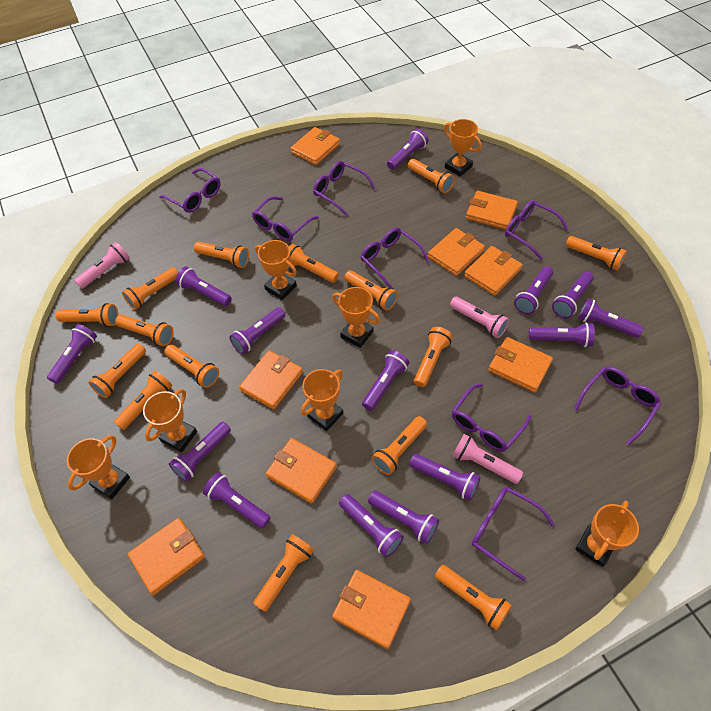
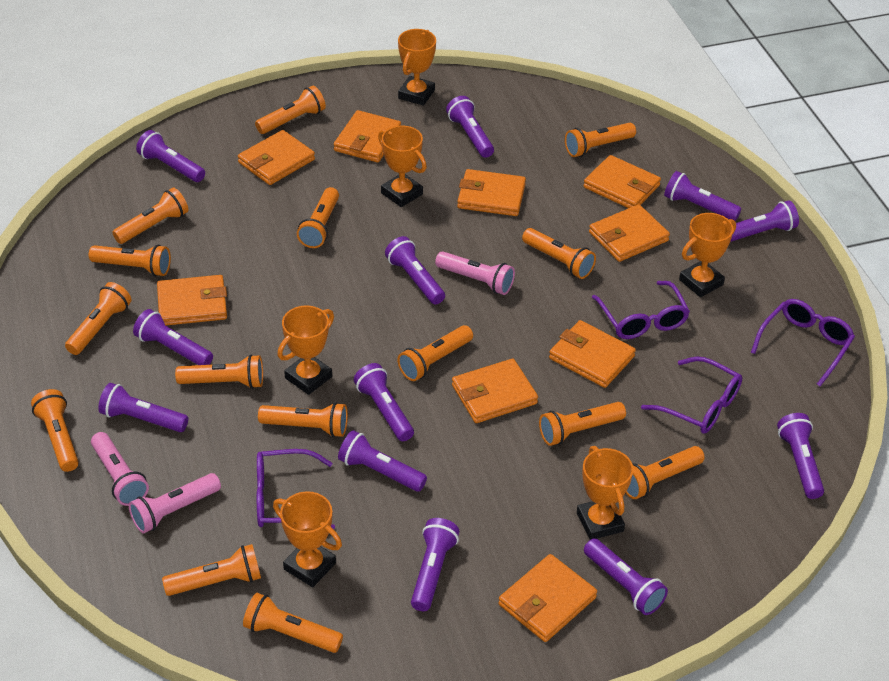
orange trophy: 7 -> 6
purple flashlight: 14 -> 12
purple glasses: 8 -> 4

